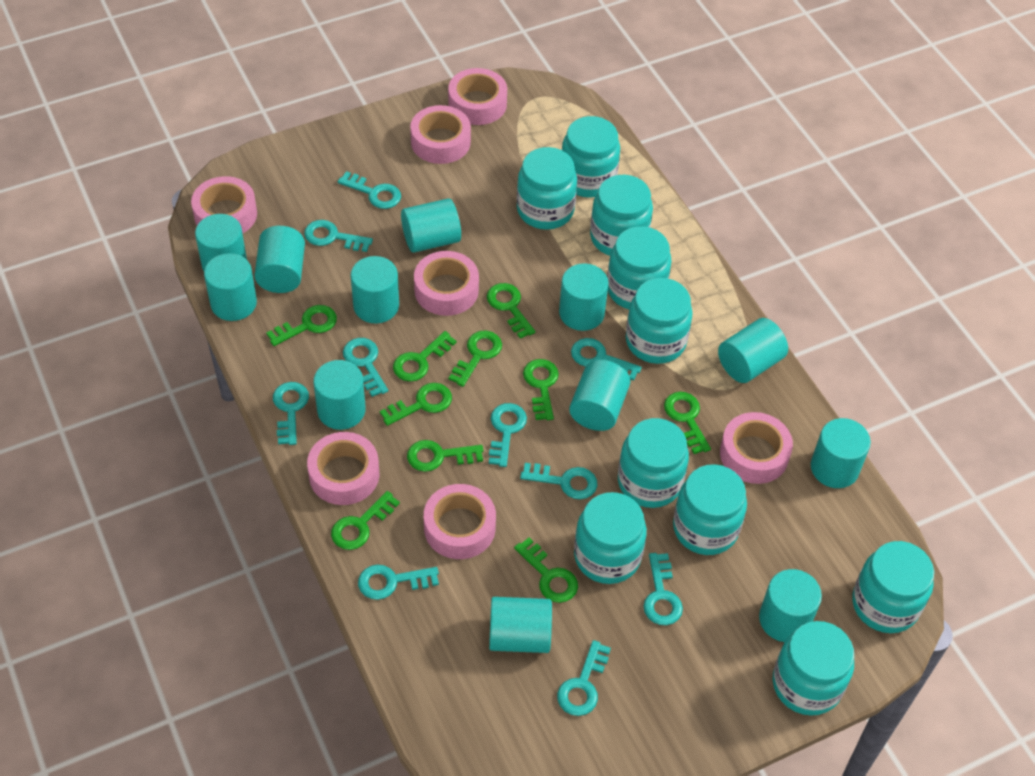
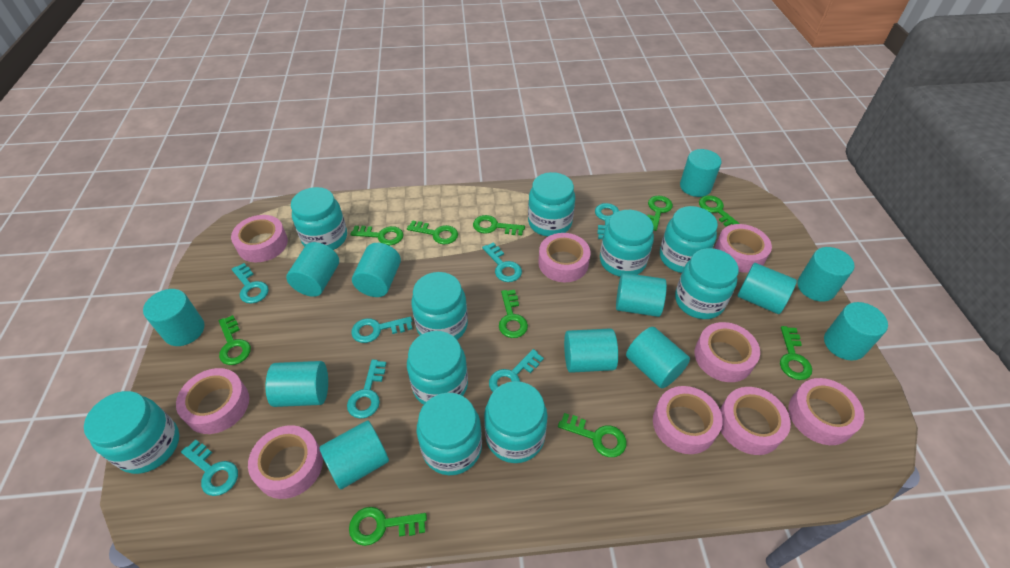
pink tape: 7 -> 9
turquoise key: 10 -> 7

